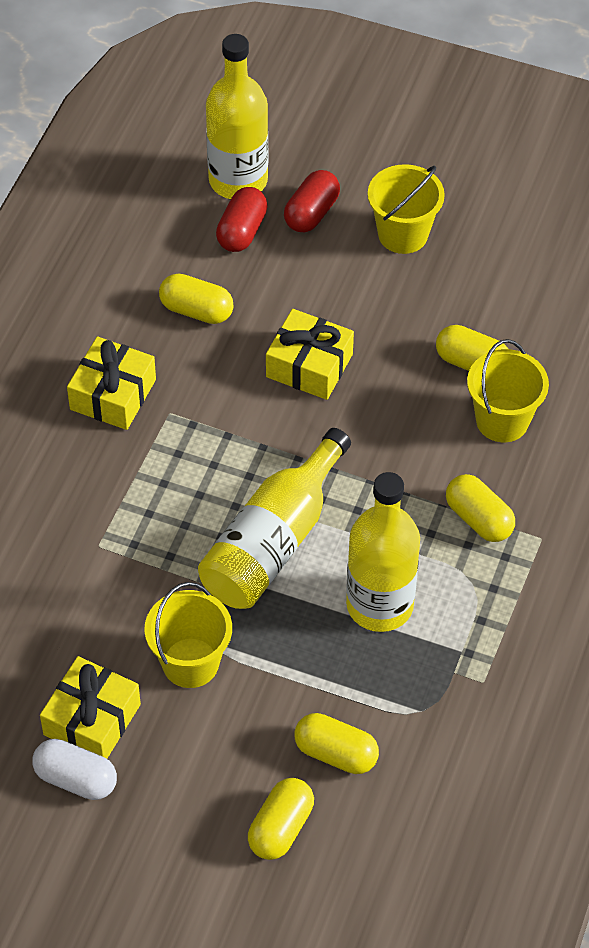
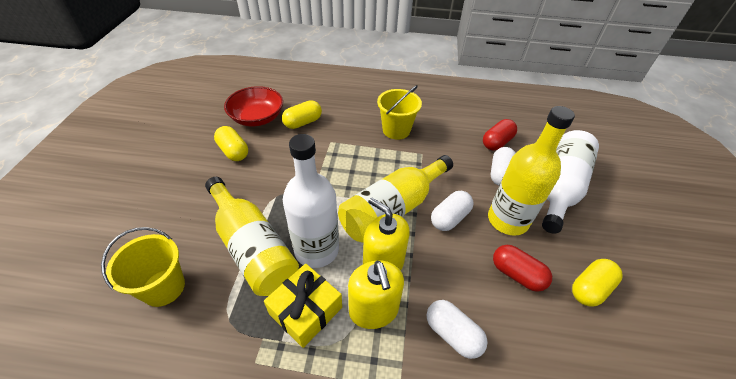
red bowl: 0 -> 1
white bottle: 0 -> 2
white capsule: 1 -> 3
yellow bucket: 3 -> 2
yellow capsule: 5 -> 3
yellow gift: 3 -> 1
yellow soap dispenser: 0 -> 2

